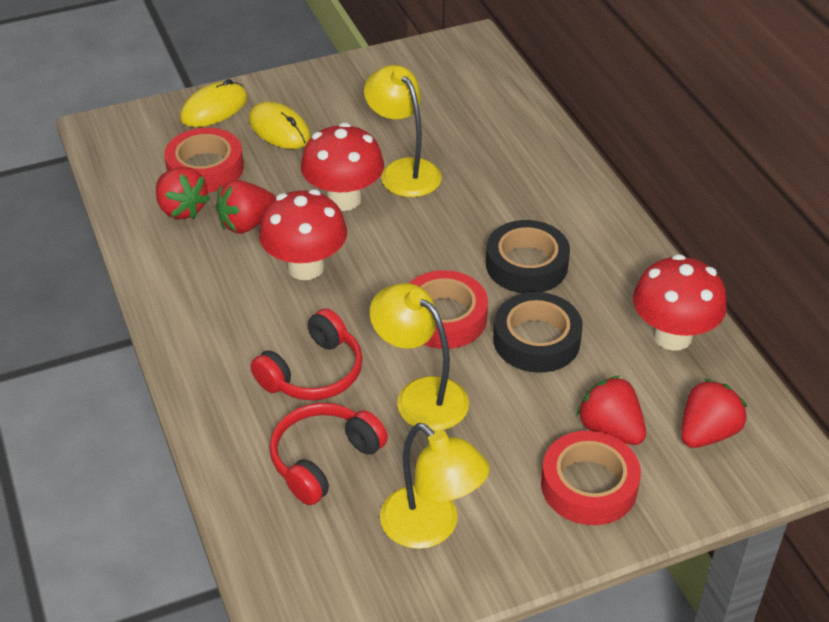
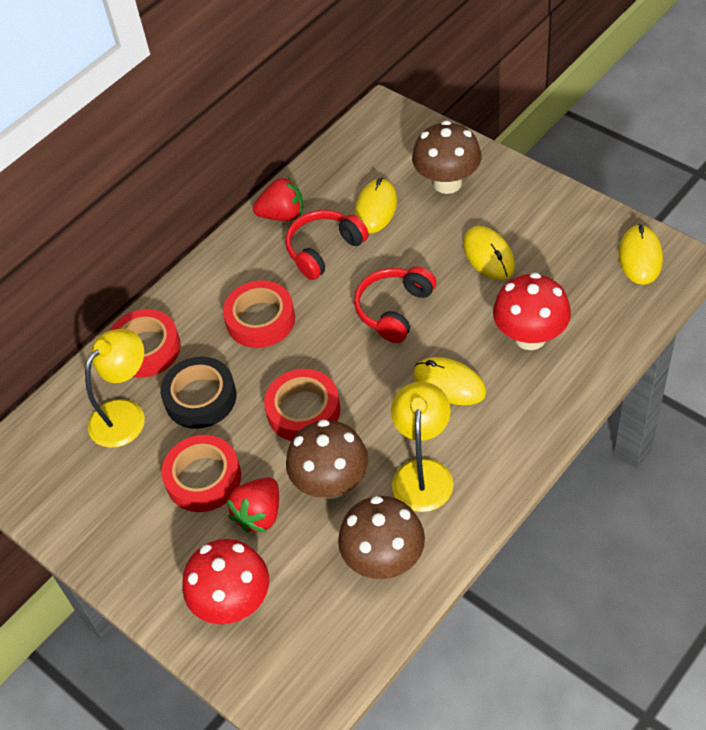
black tape: 2 -> 1
brown mushroom: 0 -> 3
red mushroom: 3 -> 2
red strawberry: 4 -> 2
red tape: 3 -> 4
yellow lamp: 3 -> 2
yellow mouse: 2 -> 4

